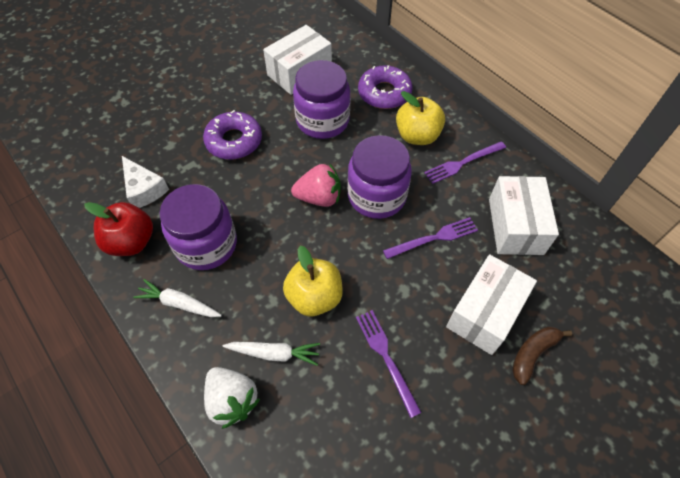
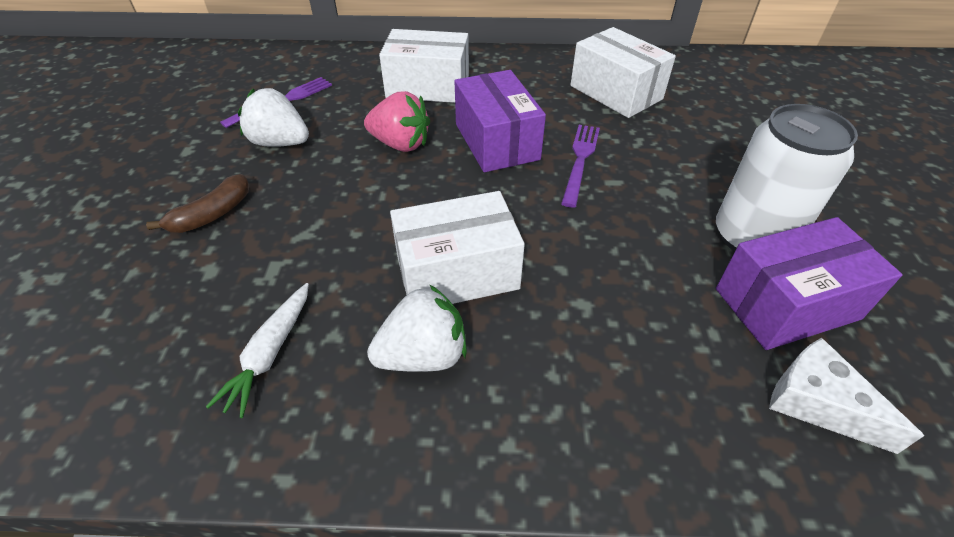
purple box: 0 -> 2
purple donut: 2 -> 0
purple fork: 3 -> 2
purple jar: 3 -> 0
red apple: 1 -> 0
white can: 0 -> 1
white carrot: 2 -> 1
white strawberry: 1 -> 2
yellow apple: 2 -> 0

